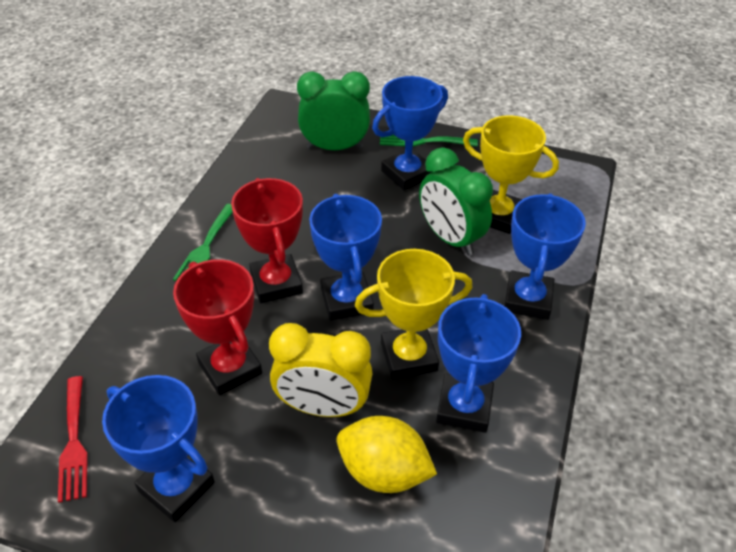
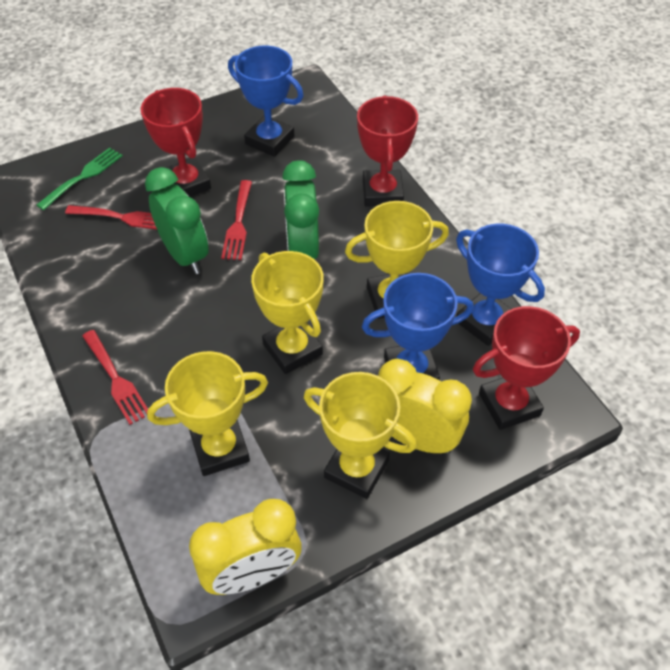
blue trophy: 5 -> 3
green fork: 2 -> 1
red fork: 1 -> 3
red trophy: 2 -> 3
yellow clock: 1 -> 2
yellow lemon: 1 -> 0
yellow trophy: 2 -> 4

